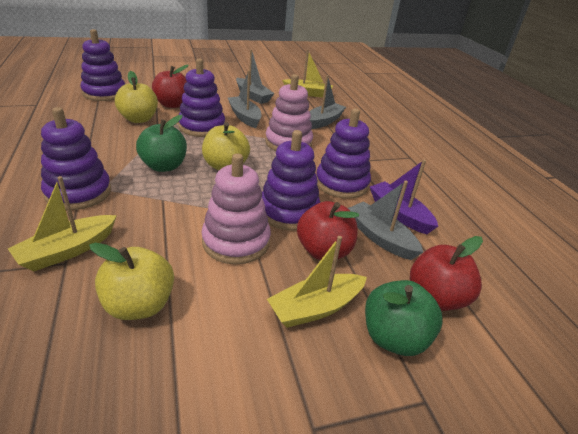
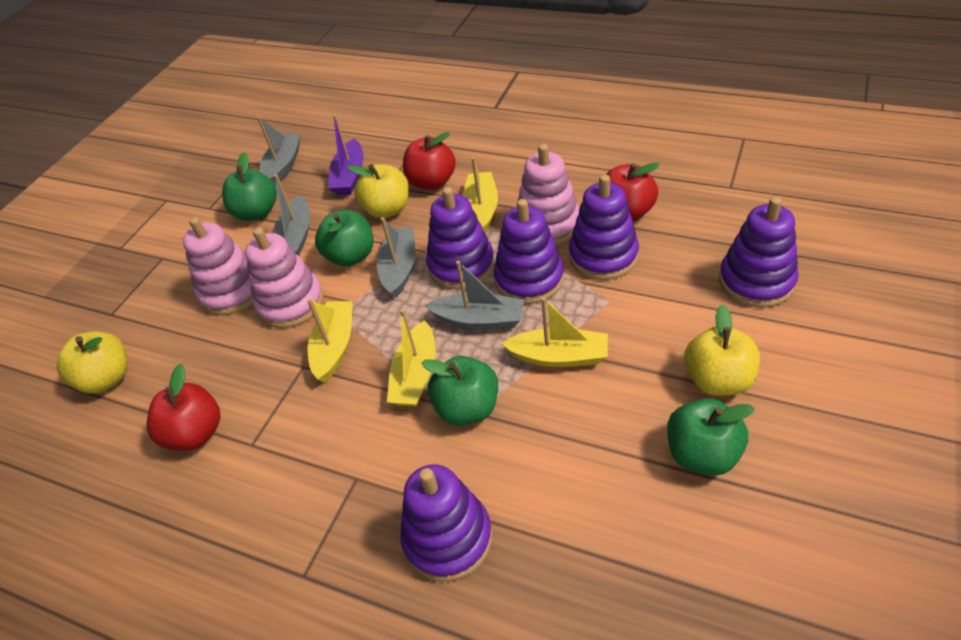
green apple: 2 -> 4
pink stacking toy: 2 -> 3
yellow boat: 3 -> 4

